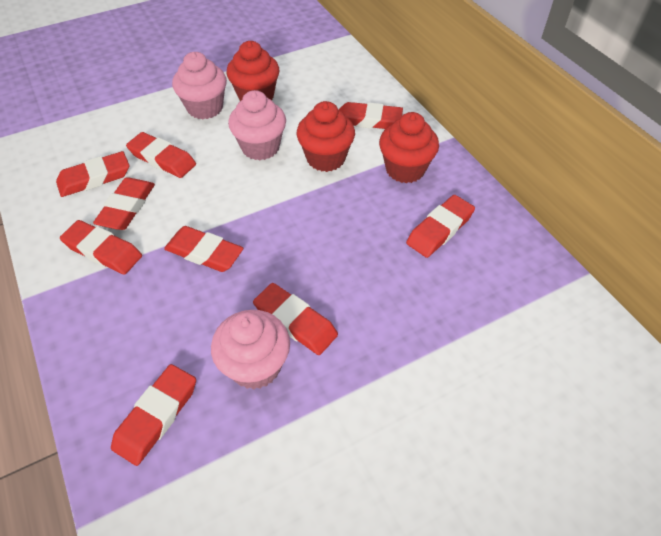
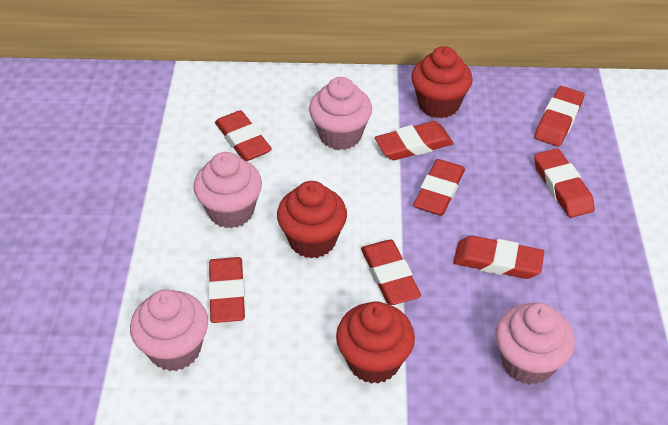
pink cupcake: 3 -> 4
red eraser: 9 -> 8

